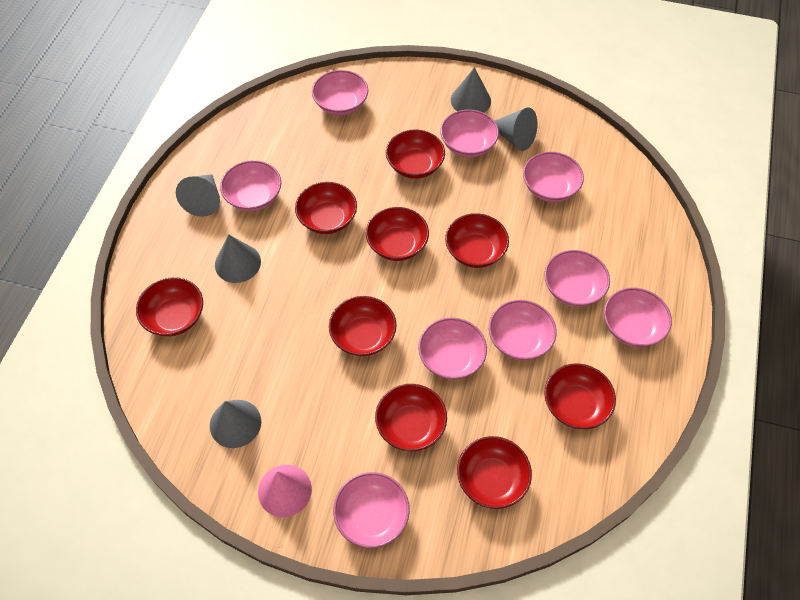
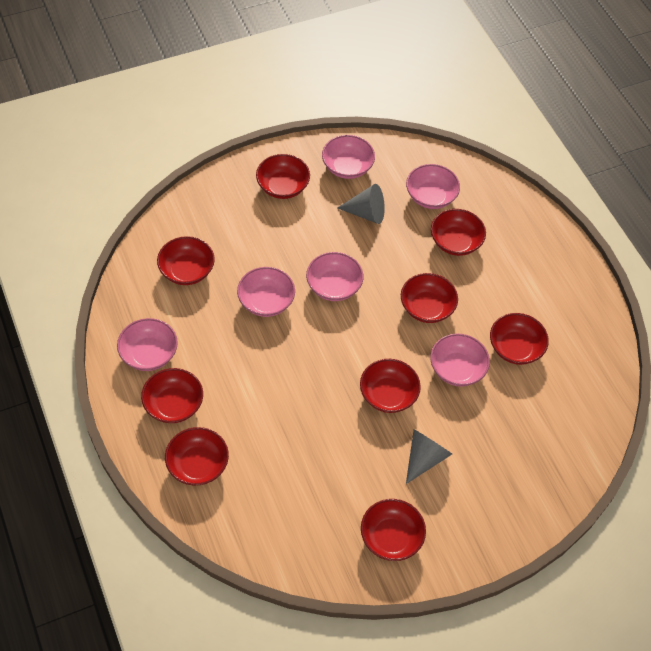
grey cone: 5 -> 2
pink bowl: 9 -> 6
pink cone: 1 -> 0

